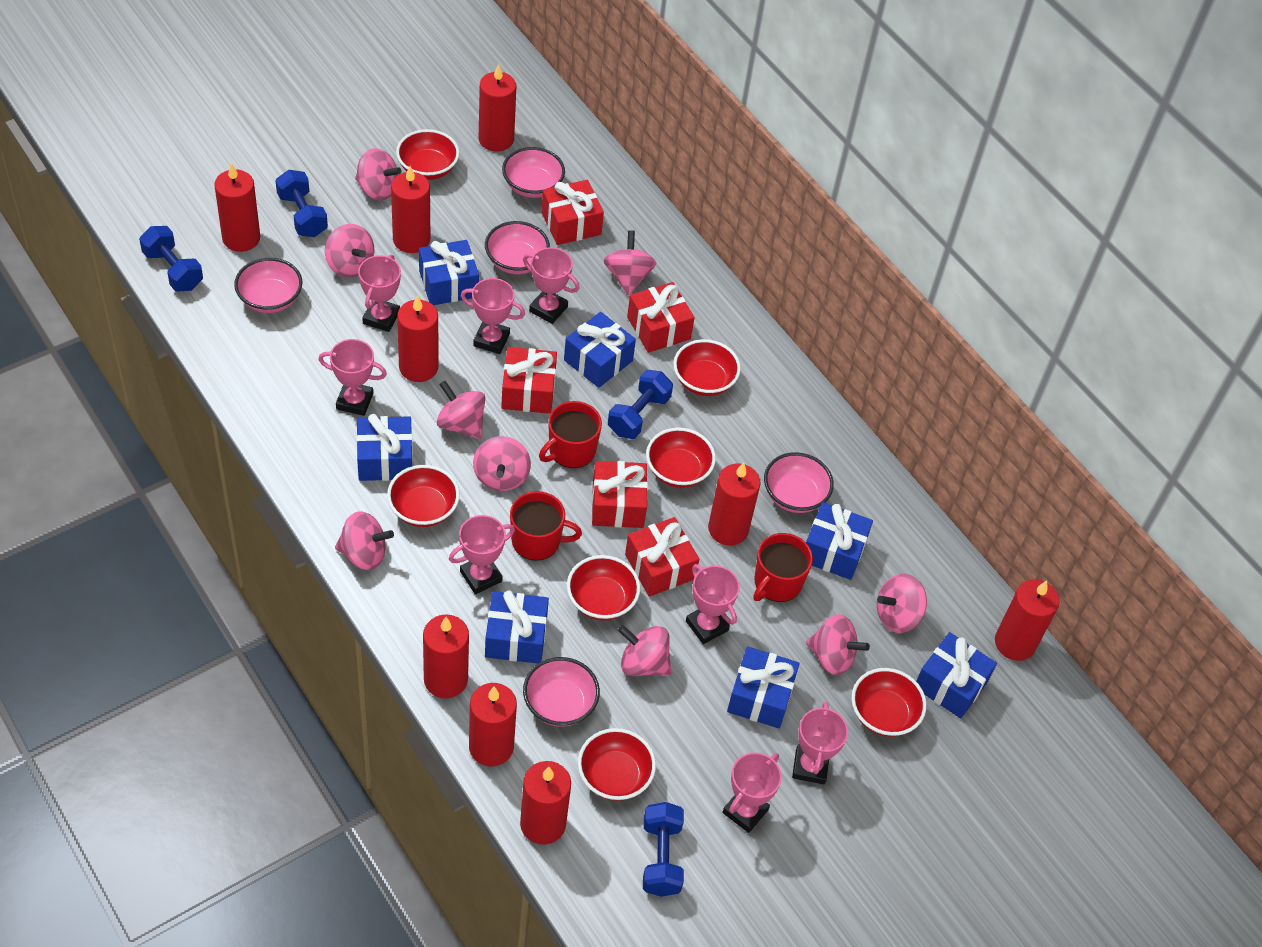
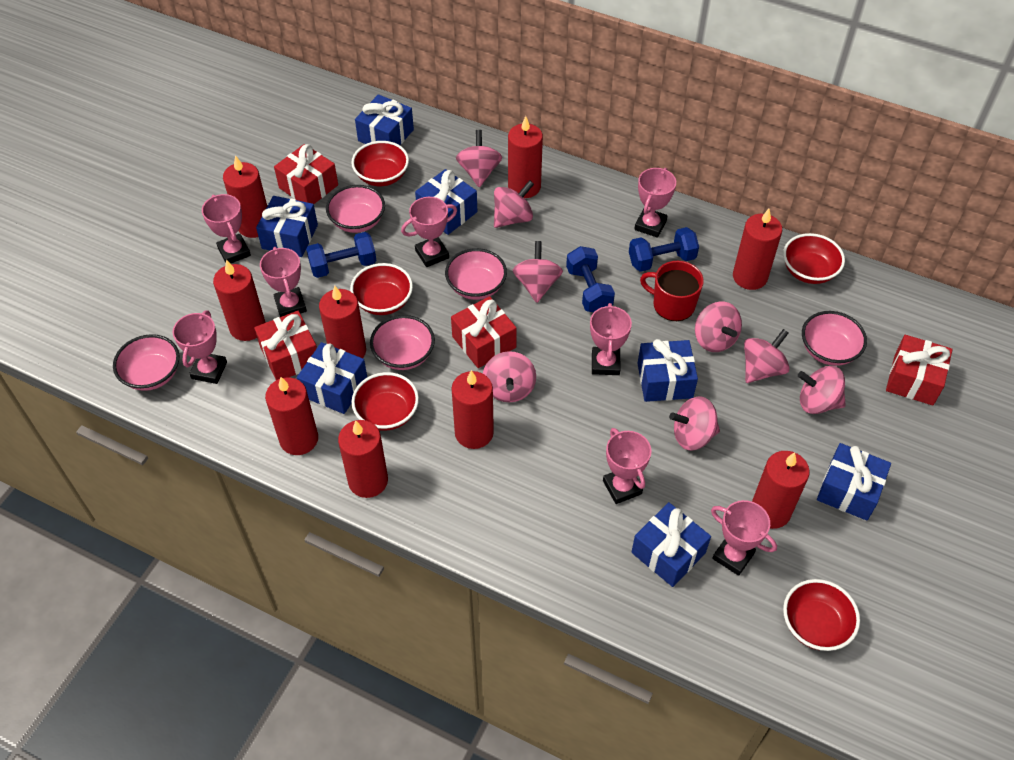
blue dumbbell: 4 -> 3
pink spinning top: 9 -> 8
red bowl: 7 -> 5
red gift: 5 -> 4
red mug: 3 -> 1

